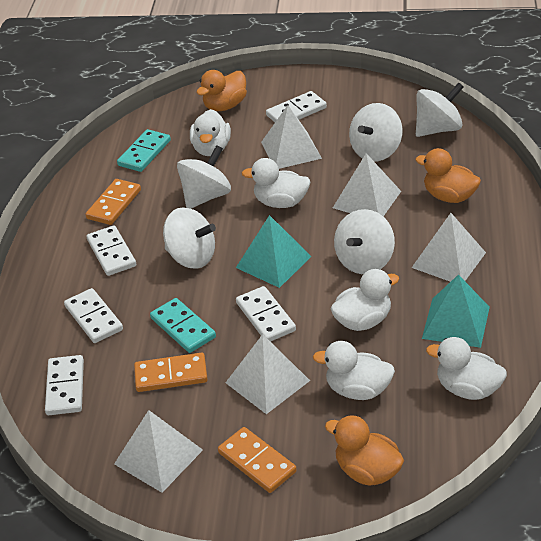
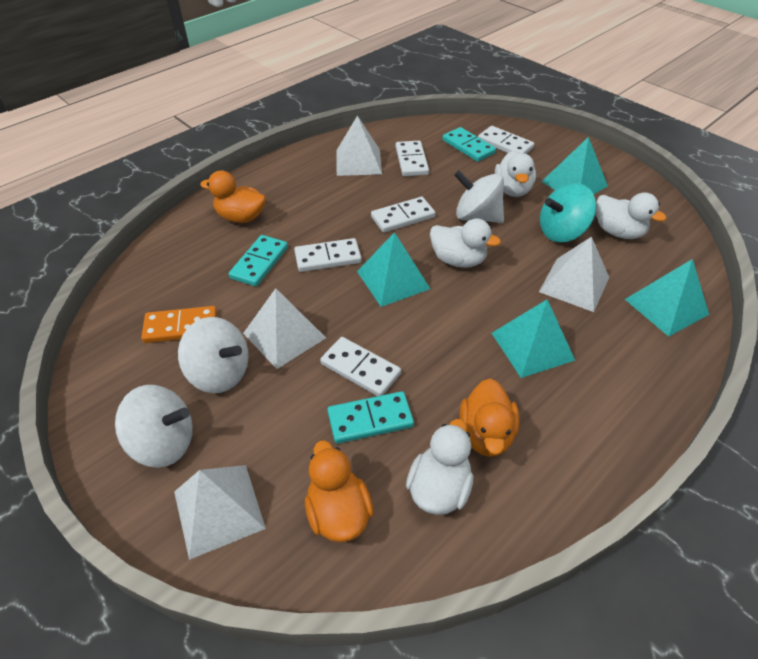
orange domino: 3 -> 1
turquoise domino: 2 -> 3
turquoise pyramid: 2 -> 4
turquoise spinning top: 0 -> 1
white duck: 5 -> 4
white pyramid: 5 -> 4
white spinning top: 5 -> 3

